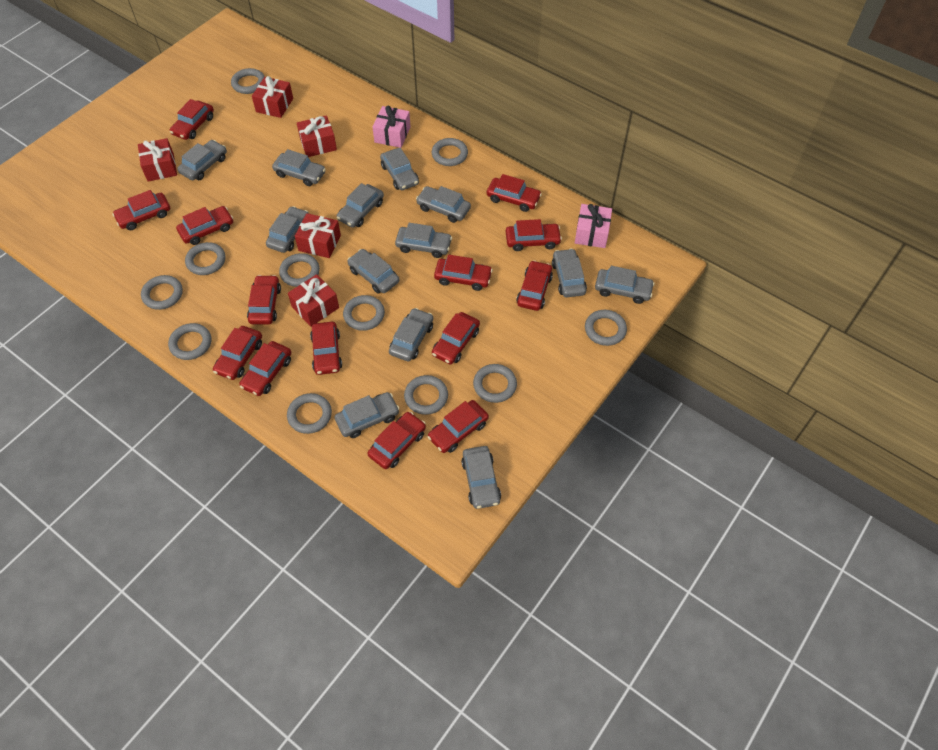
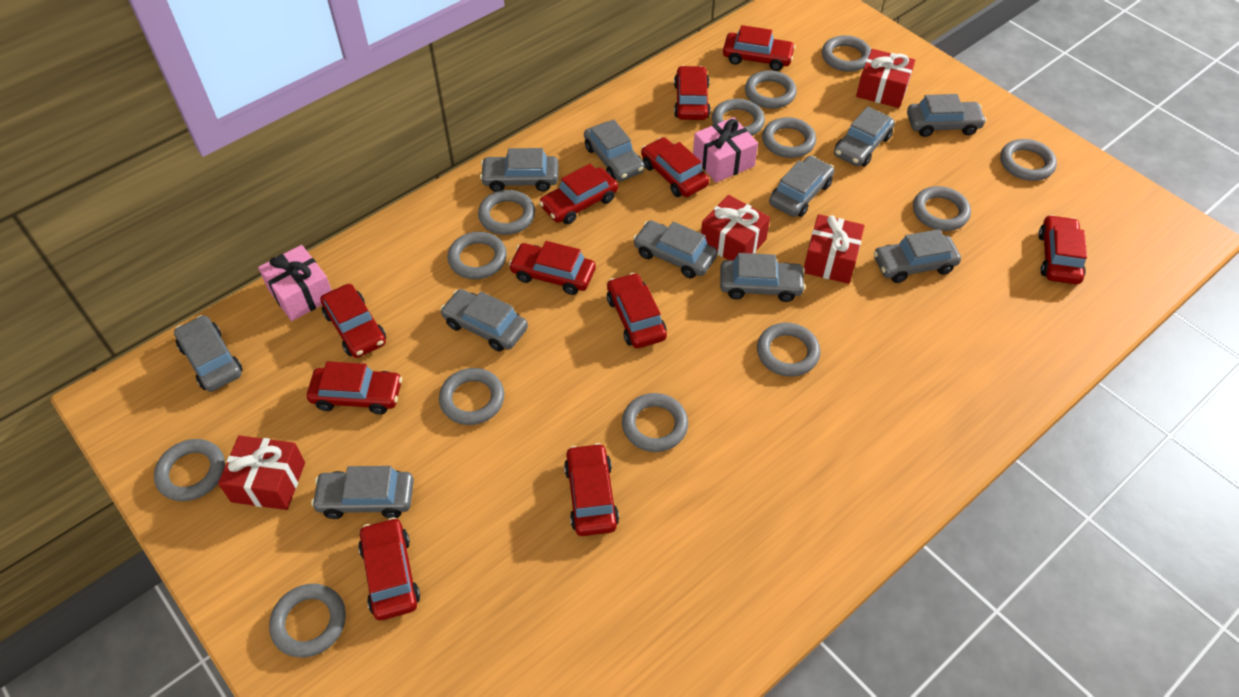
grey car: 13 -> 11
grey ring: 11 -> 13
red car: 14 -> 11
red gift: 5 -> 4

